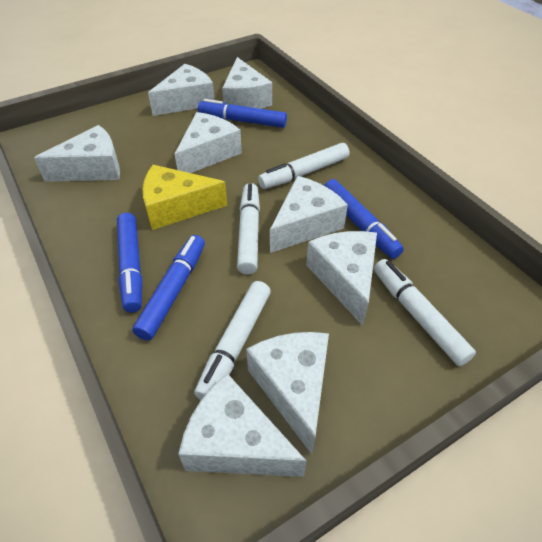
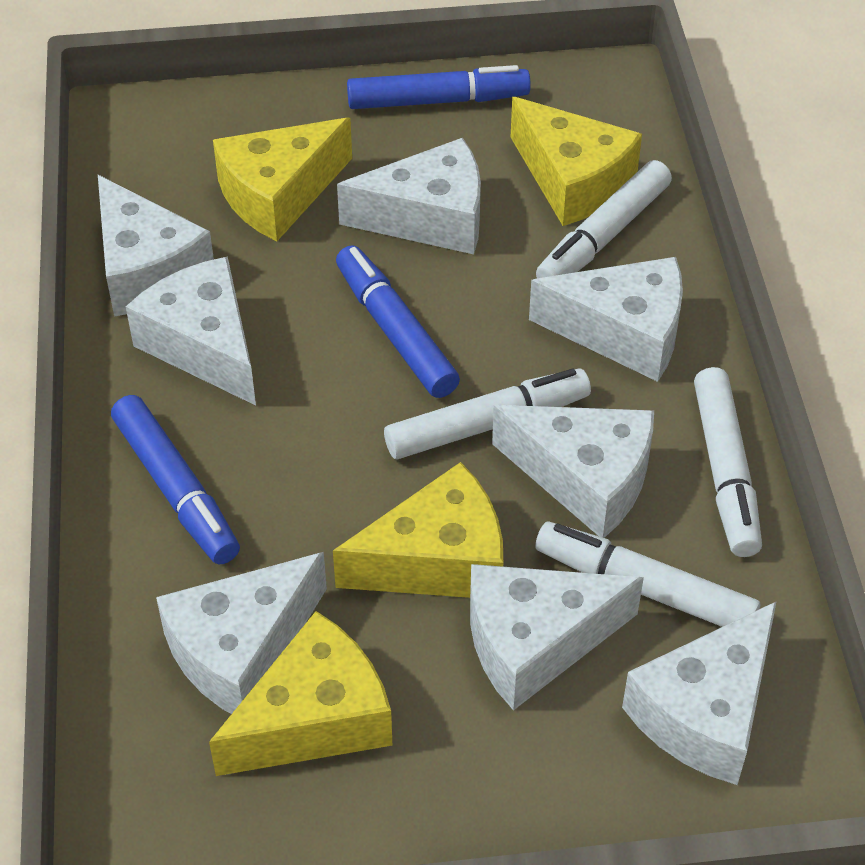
blue marker: 4 -> 3
yellow cheese: 1 -> 4

